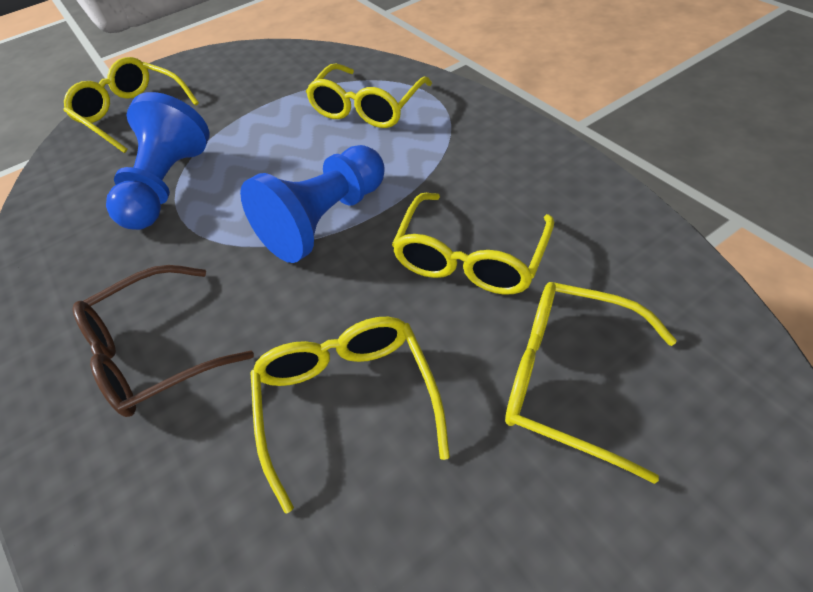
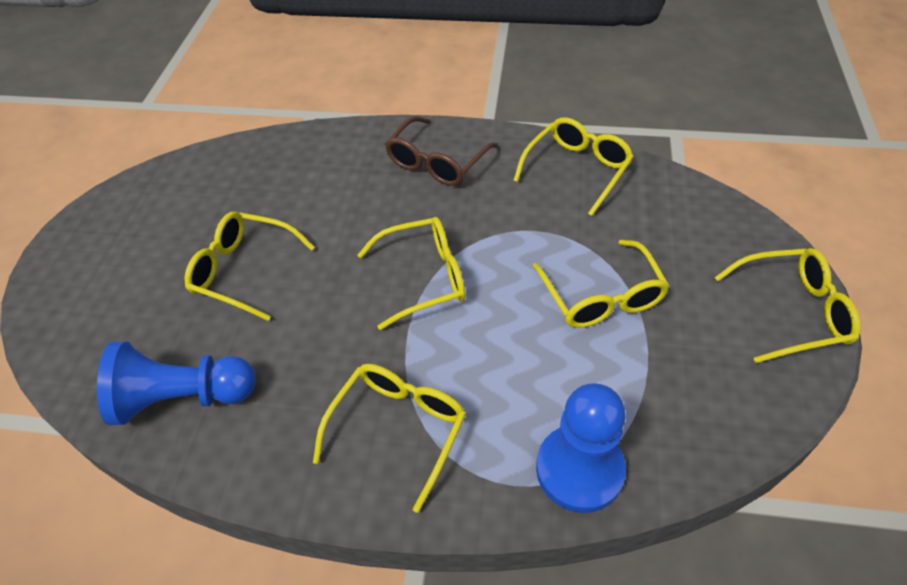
yellow glasses: 5 -> 6

